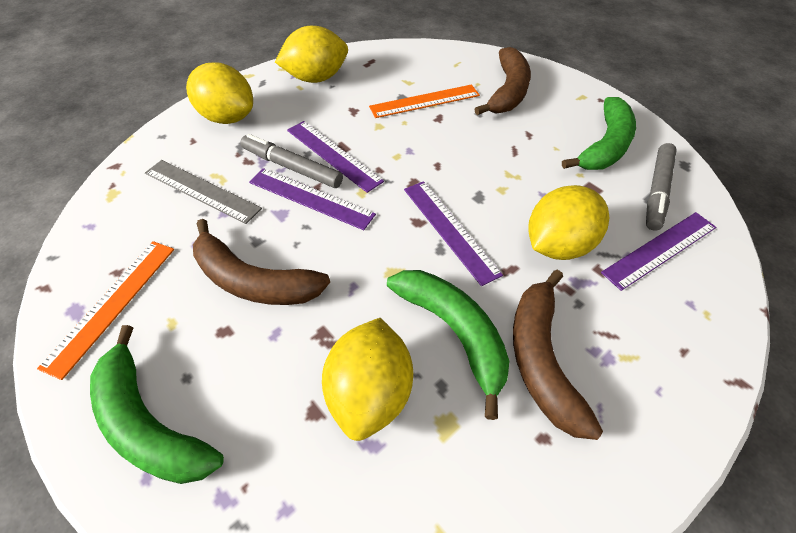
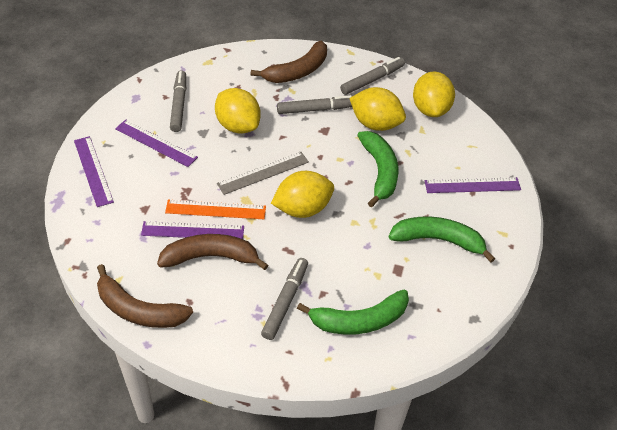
grey marker: 2 -> 4
orange ruler: 2 -> 1

